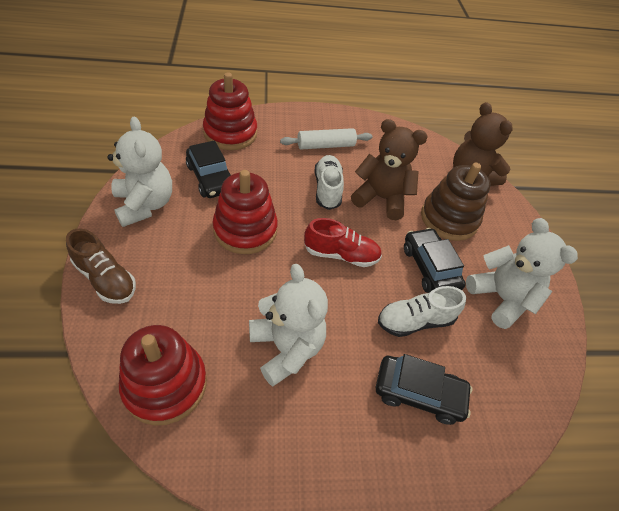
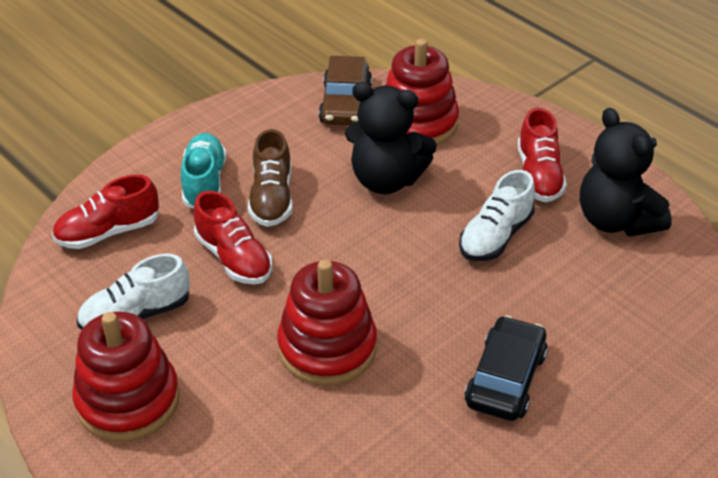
black car: 3 -> 1
black teddy bear: 0 -> 2
brown car: 0 -> 1
brown stacking toy: 1 -> 0
brown teddy bear: 2 -> 0
red shoe: 1 -> 3
turquoise shoe: 0 -> 1
white rolling pin: 1 -> 0
white teddy bear: 3 -> 0

